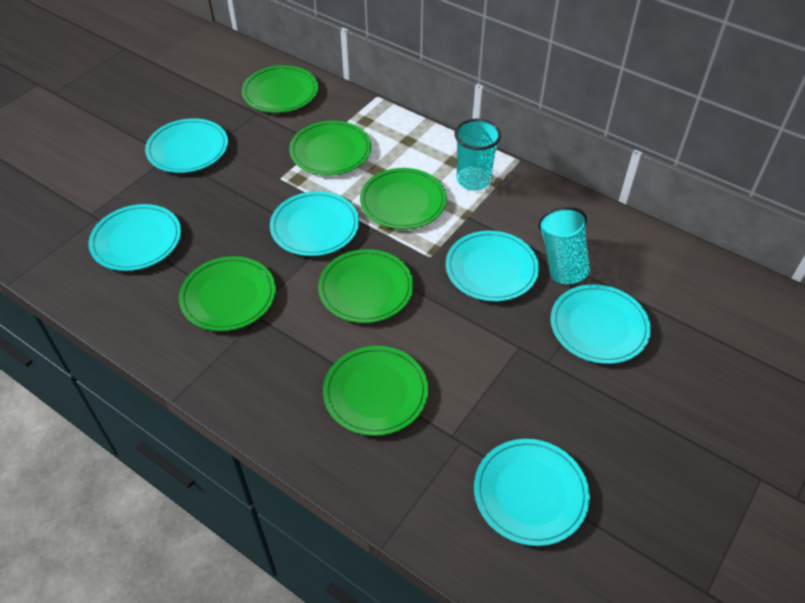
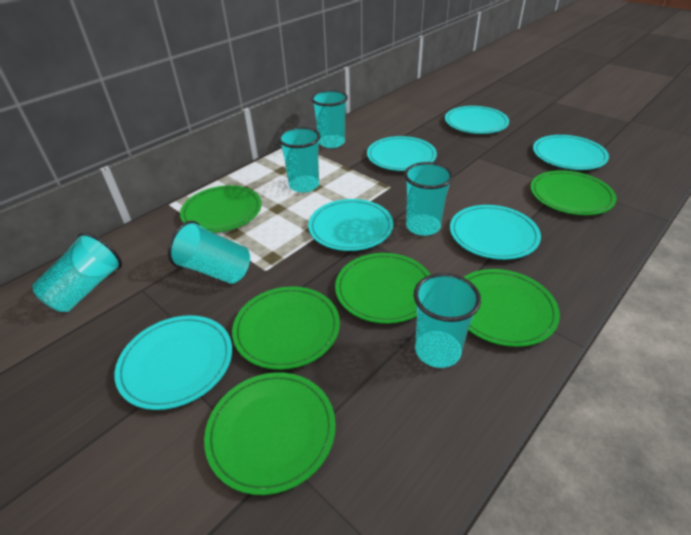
turquoise cup: 2 -> 6

